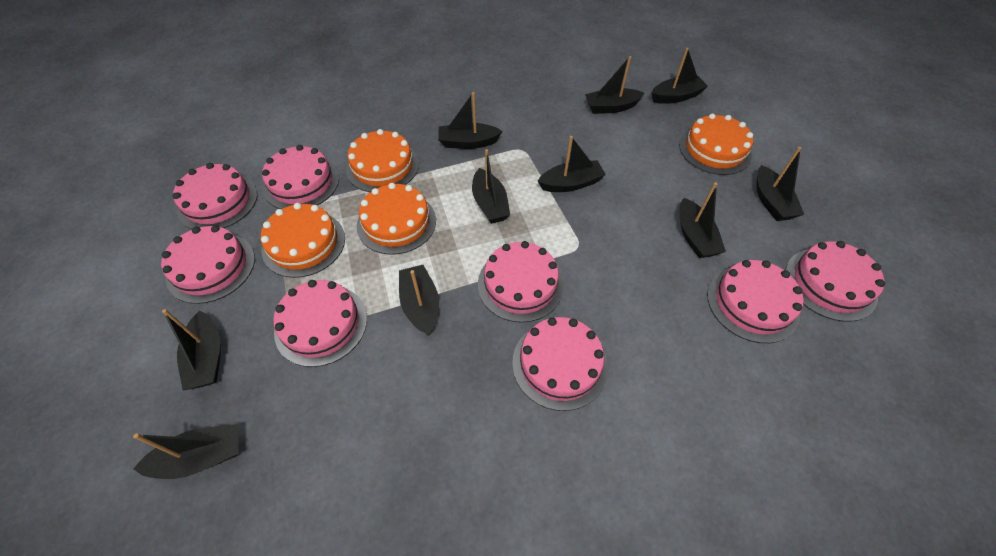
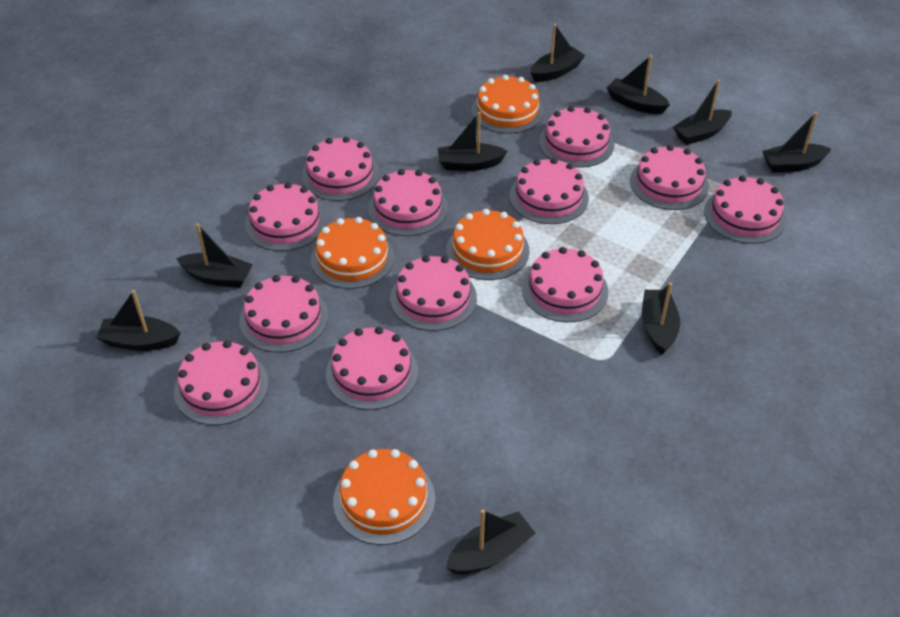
black boat: 10 -> 9
pink cake: 8 -> 12

